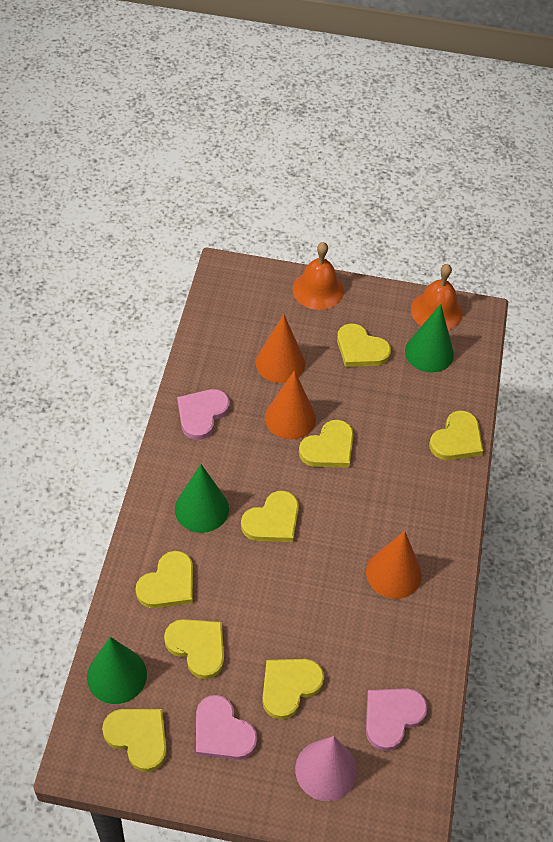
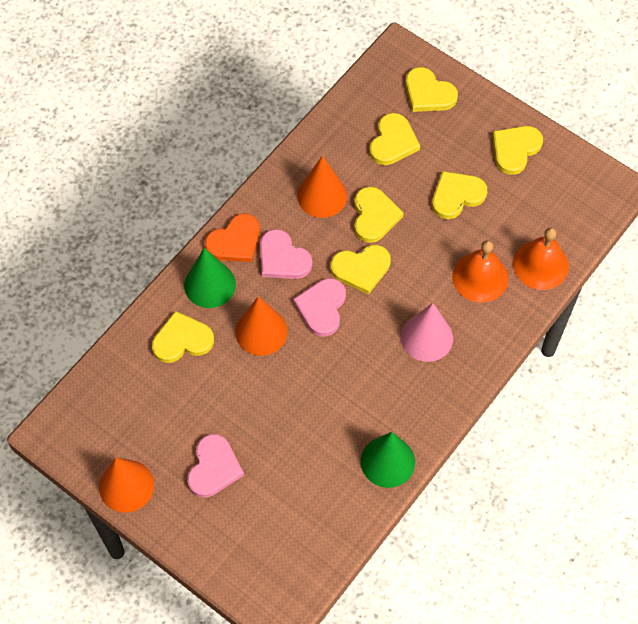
green cone: 3 -> 2
orange heart: 0 -> 1
yellow heart: 8 -> 7

